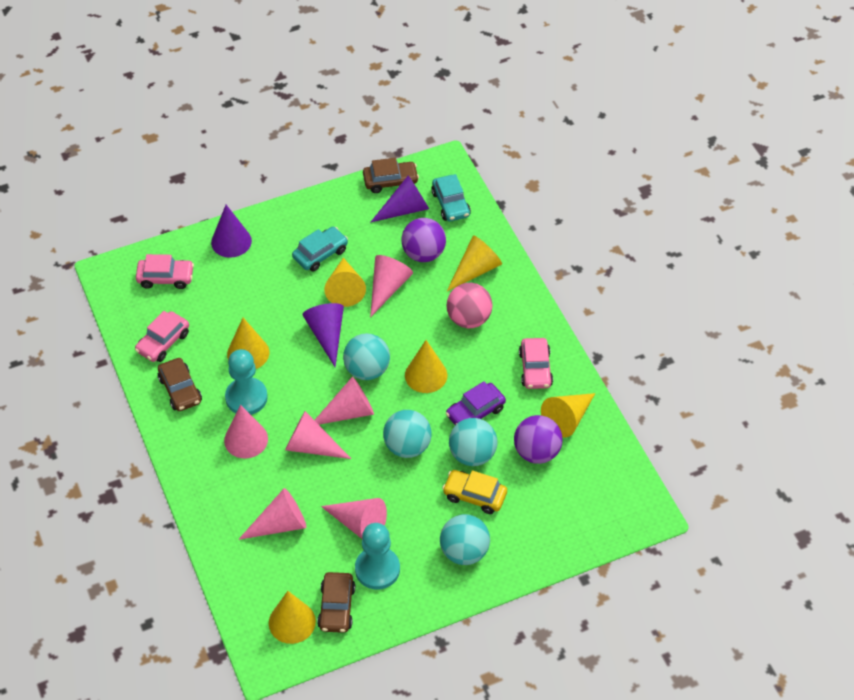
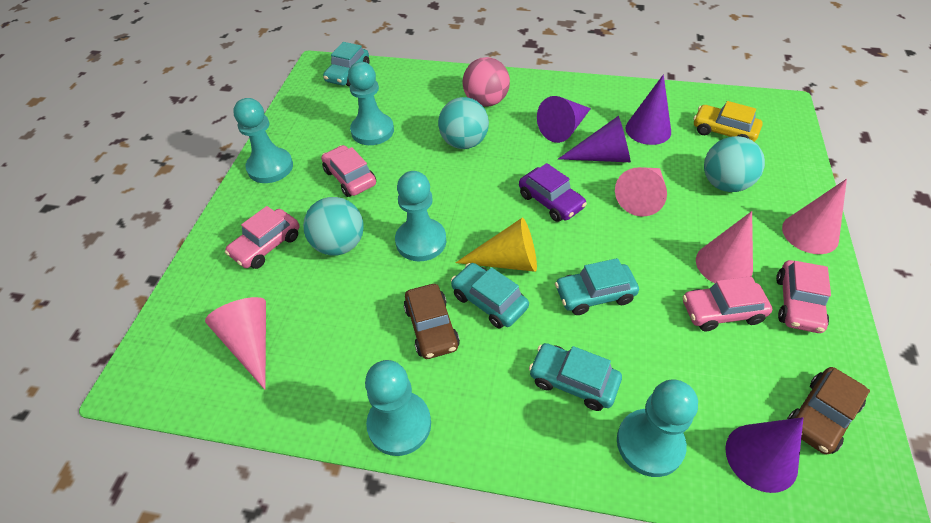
brown car: 3 -> 2
pink car: 3 -> 4
pink cone: 6 -> 4
purple ball: 2 -> 0
purple cone: 3 -> 4
turquoise ball: 4 -> 3
turquoise car: 2 -> 4
turquoise pawn: 2 -> 5
yellow cone: 6 -> 1

